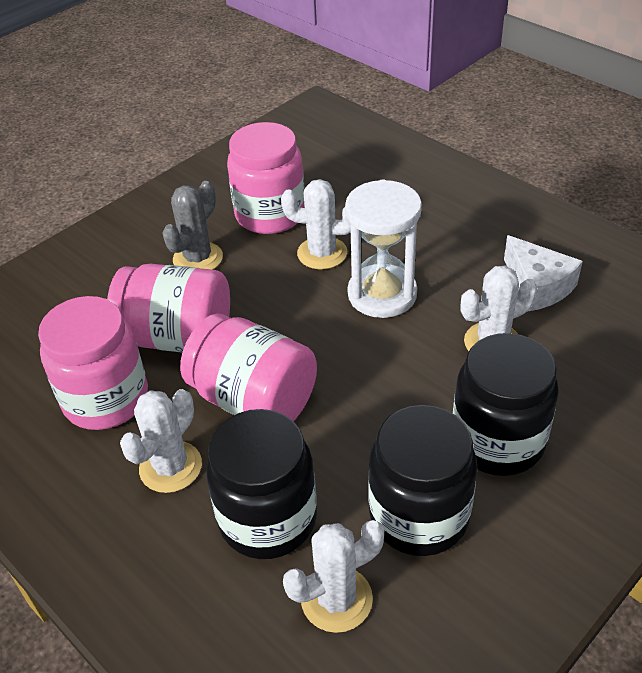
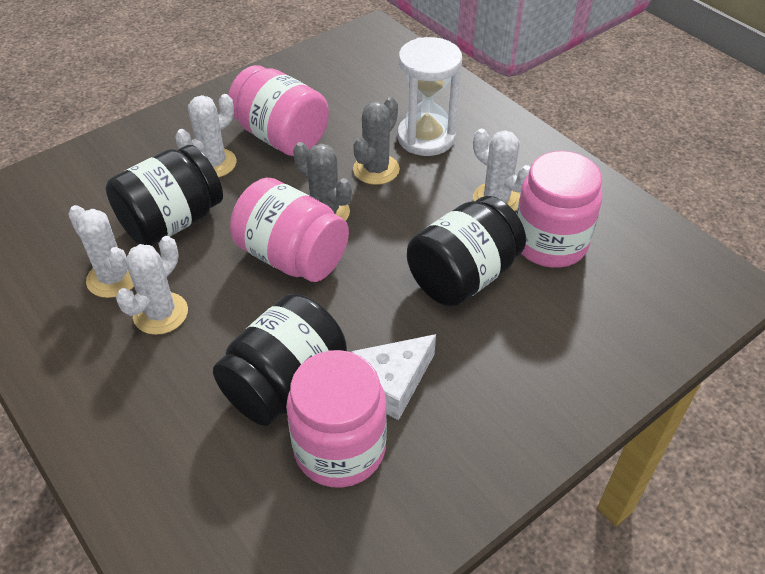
grey cactus: 1 -> 2

